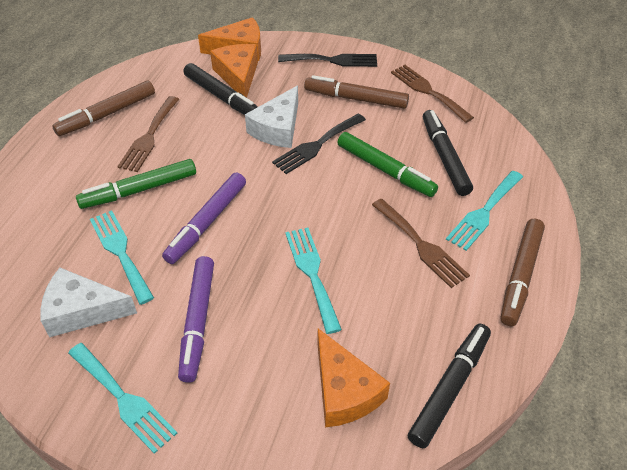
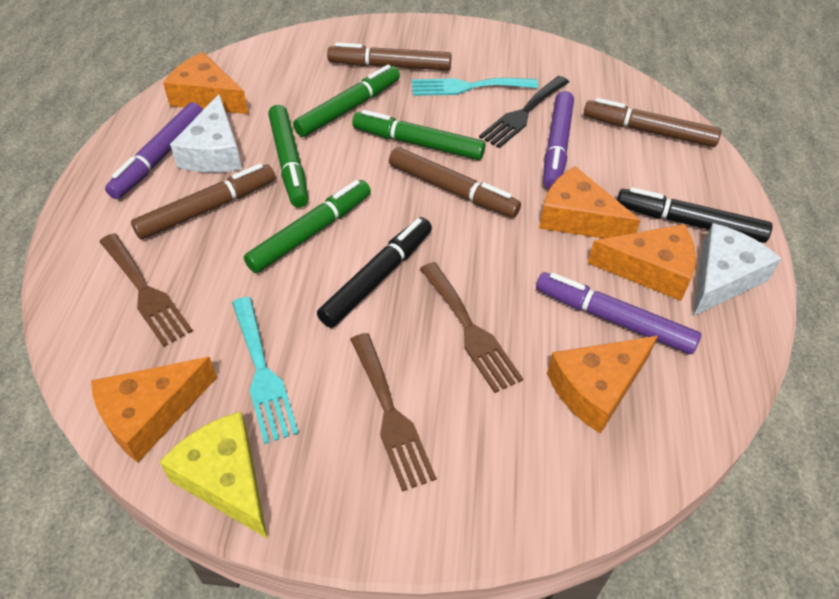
black fork: 2 -> 1
black marker: 3 -> 2
brown marker: 3 -> 4
green marker: 2 -> 4
orange cheese: 3 -> 5
purple marker: 2 -> 3
turquoise fork: 4 -> 2
yellow cheese: 0 -> 1

